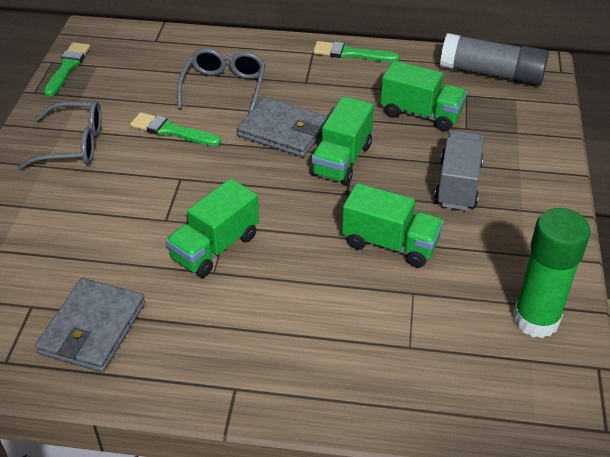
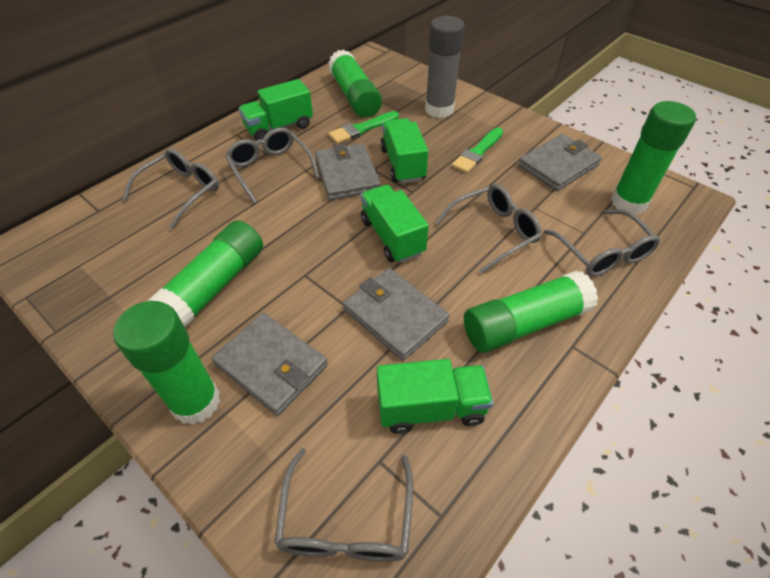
green brush: 3 -> 2
green glue stick: 1 -> 5
grey glasses: 2 -> 5
grey truck: 1 -> 0
grey wallet: 2 -> 4

